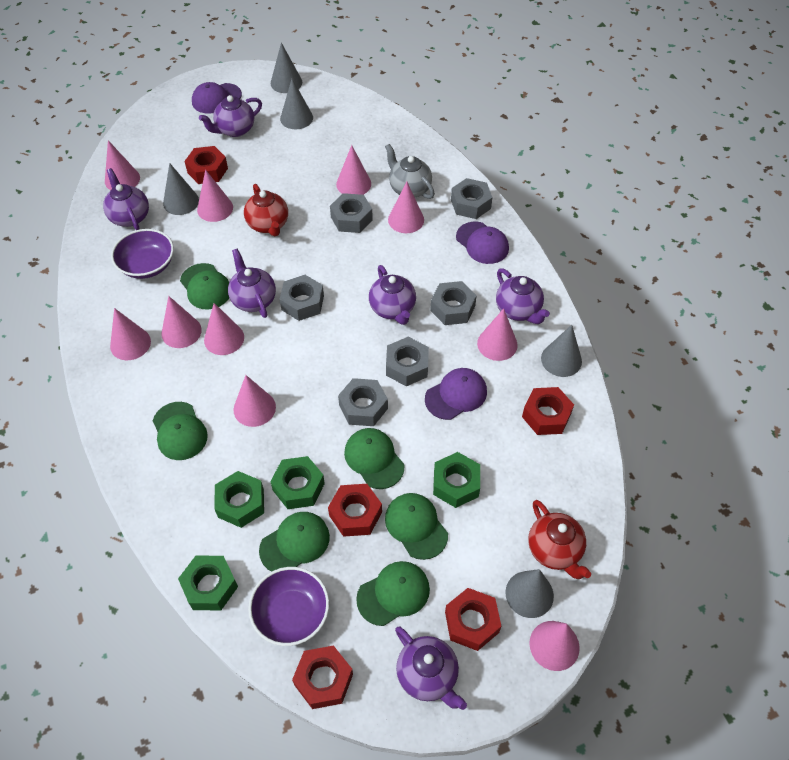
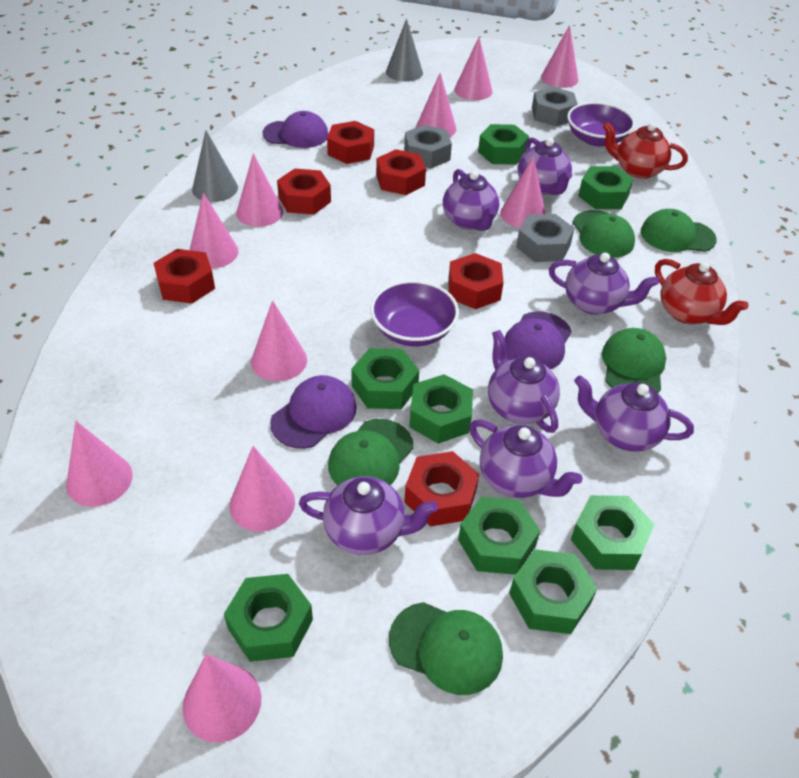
green cap: 6 -> 5
green nut: 4 -> 8
grey cone: 5 -> 2
grey nut: 6 -> 3
grey teapot: 1 -> 0
purple teapot: 6 -> 7
red nut: 5 -> 6

